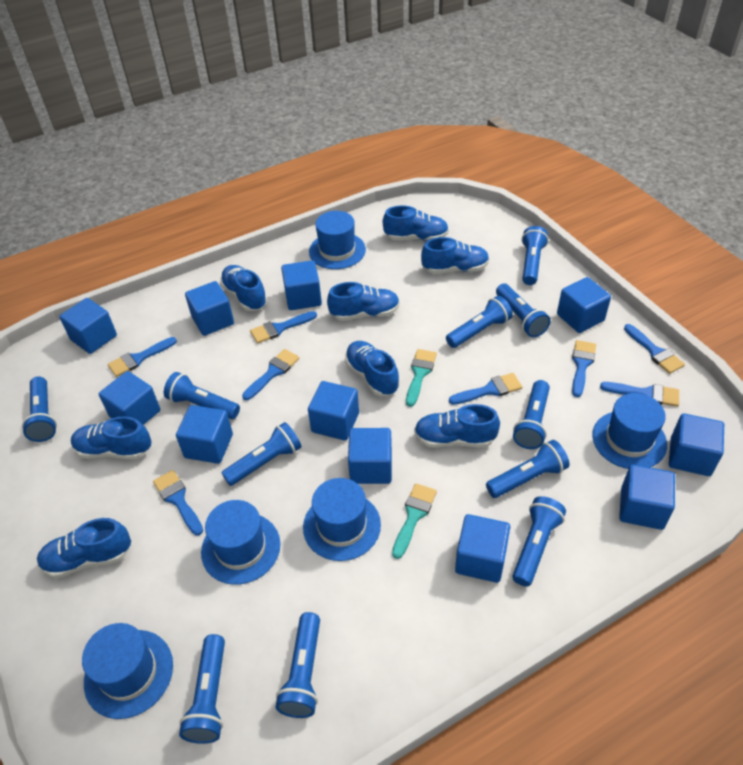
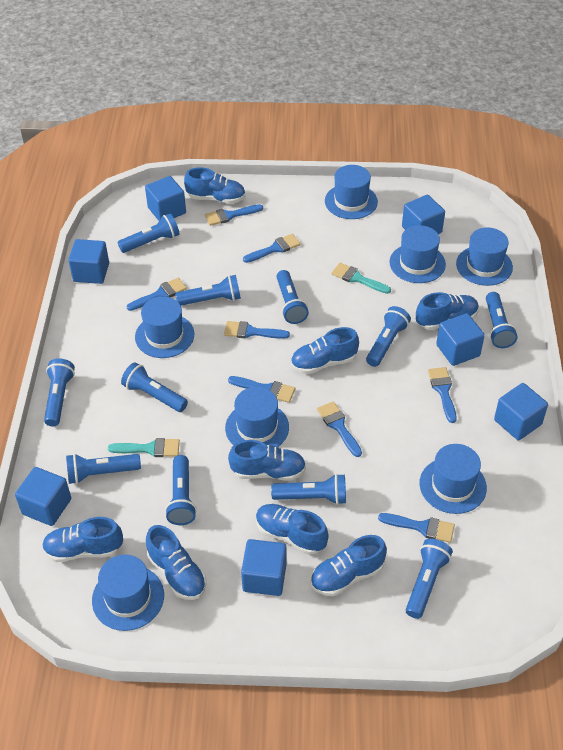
blue cube: 11 -> 7
blue hat: 5 -> 7

